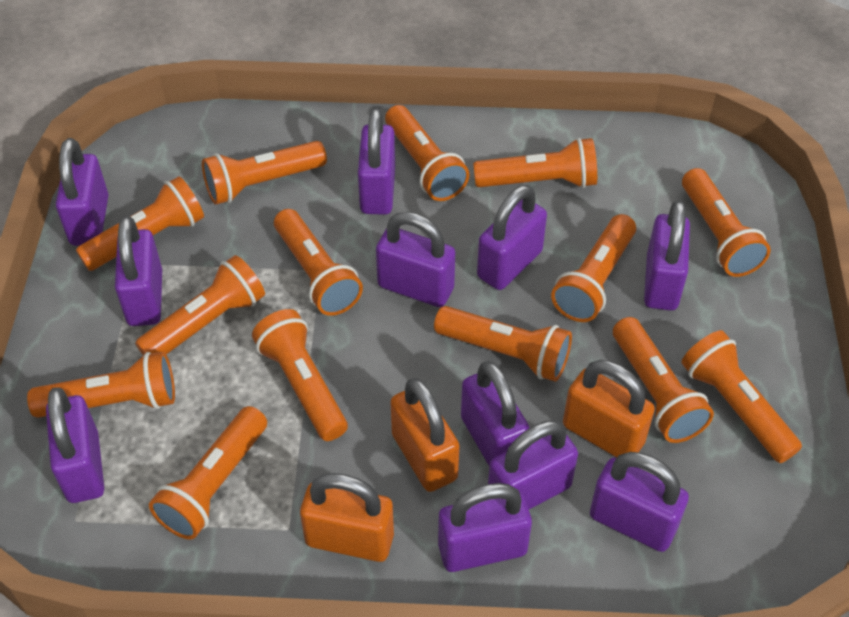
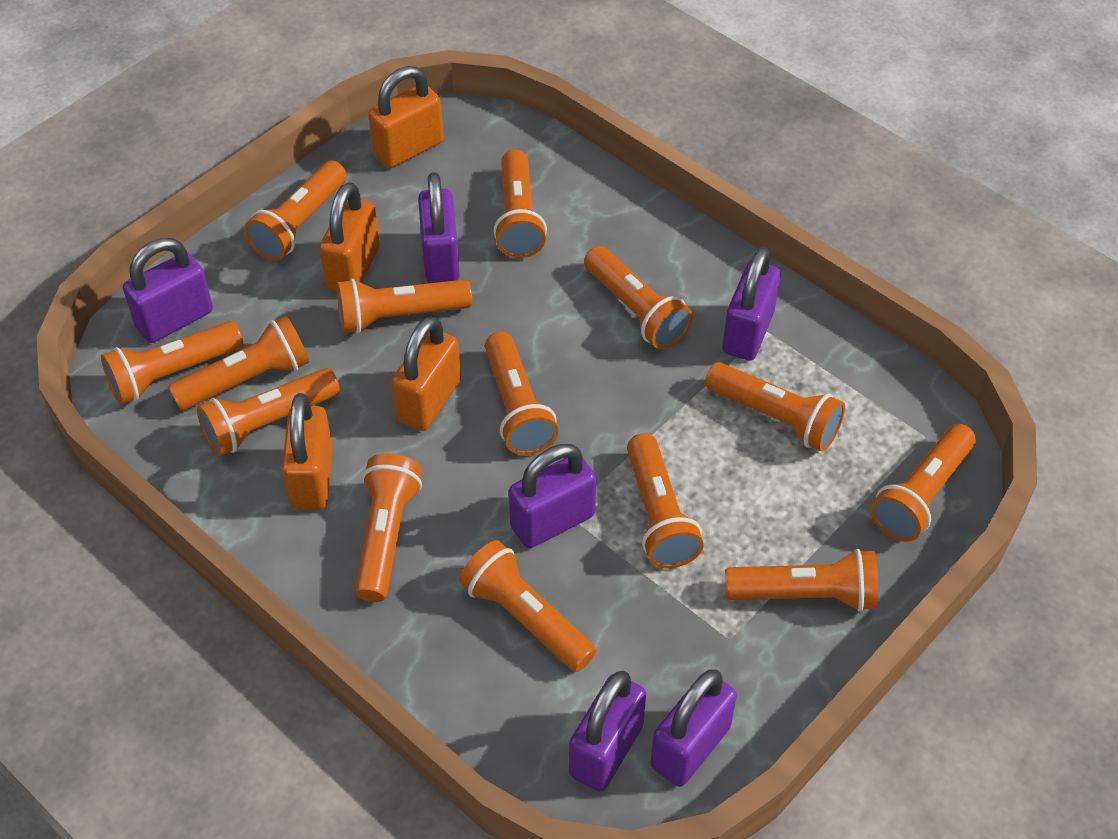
orange padlock: 3 -> 4
purple padlock: 11 -> 6

